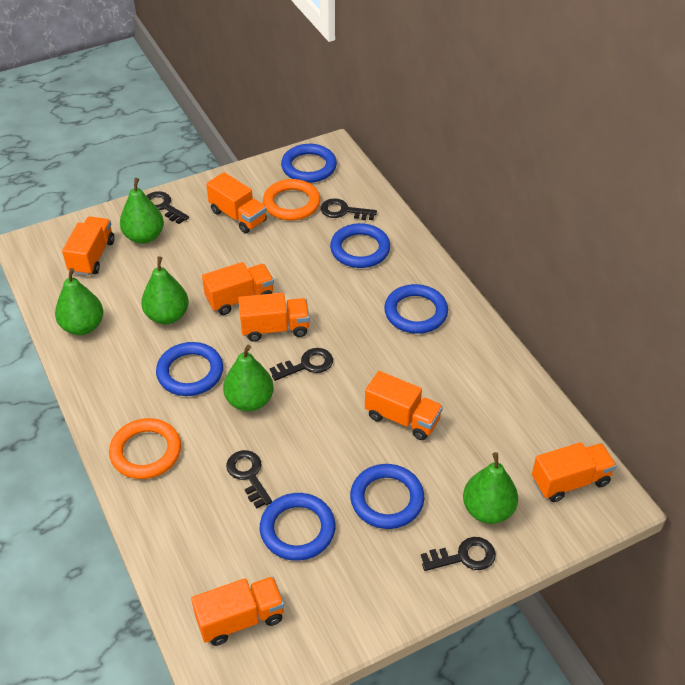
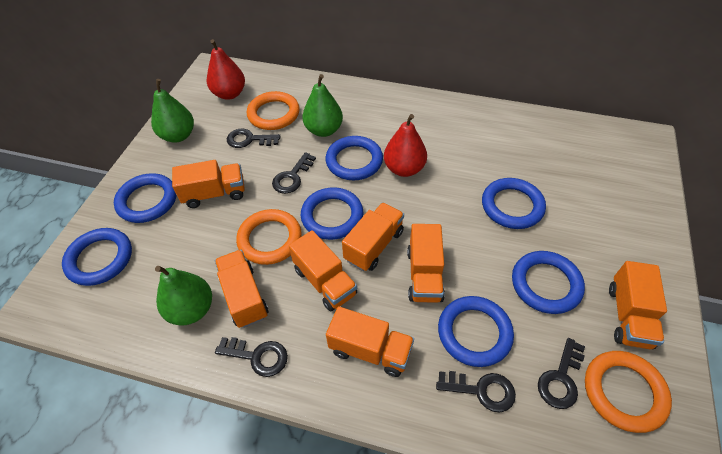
blue ring: 6 -> 7
green pear: 5 -> 3
orange ring: 2 -> 3
red pear: 0 -> 2

